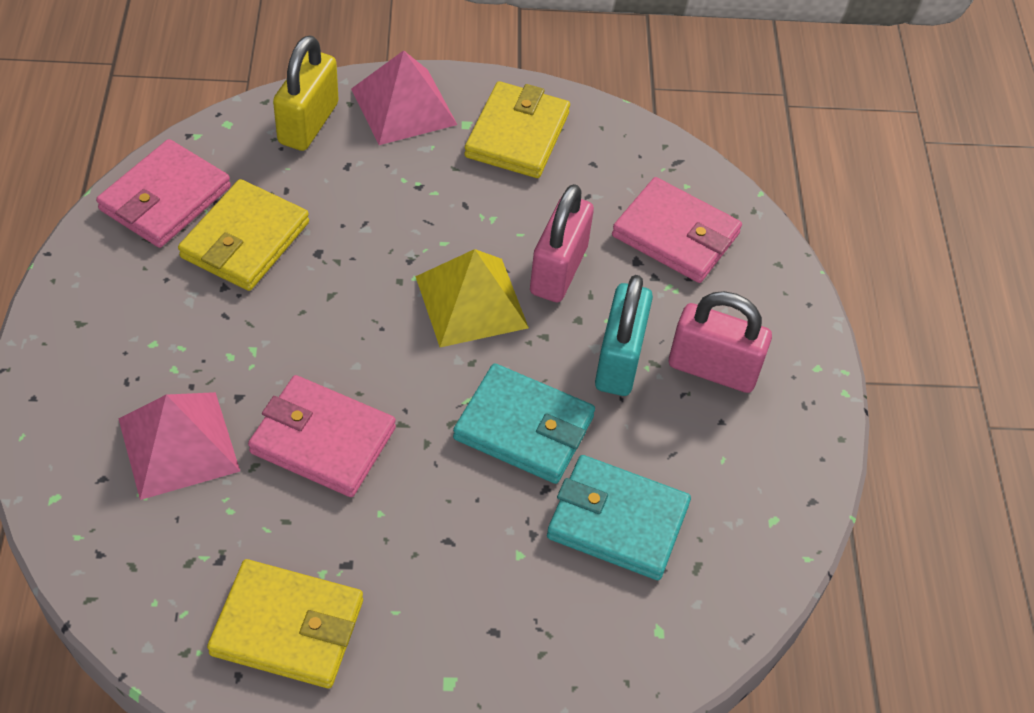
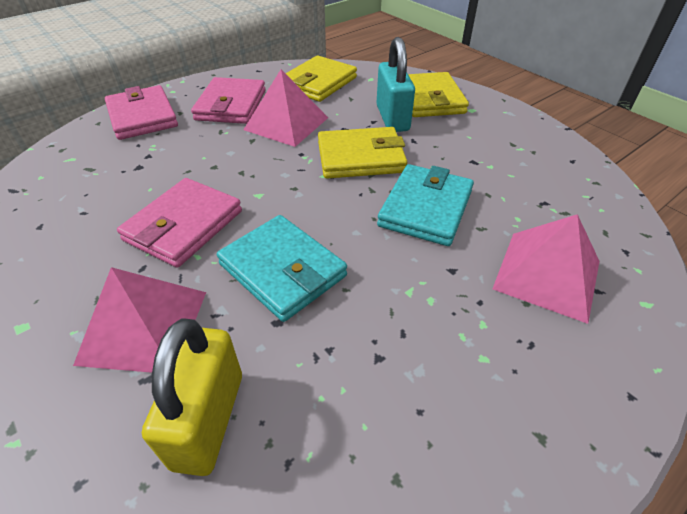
pink padlock: 2 -> 0
pink pyramid: 2 -> 3
yellow pyramid: 1 -> 0

